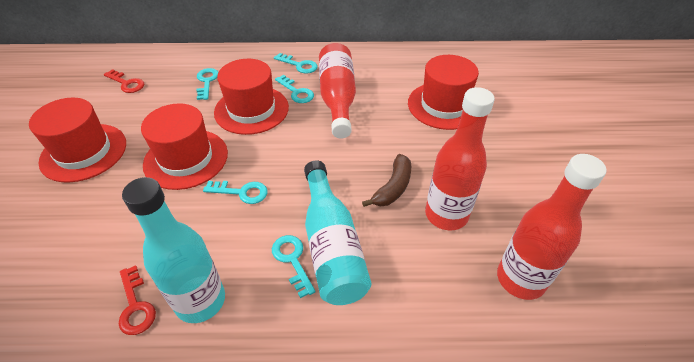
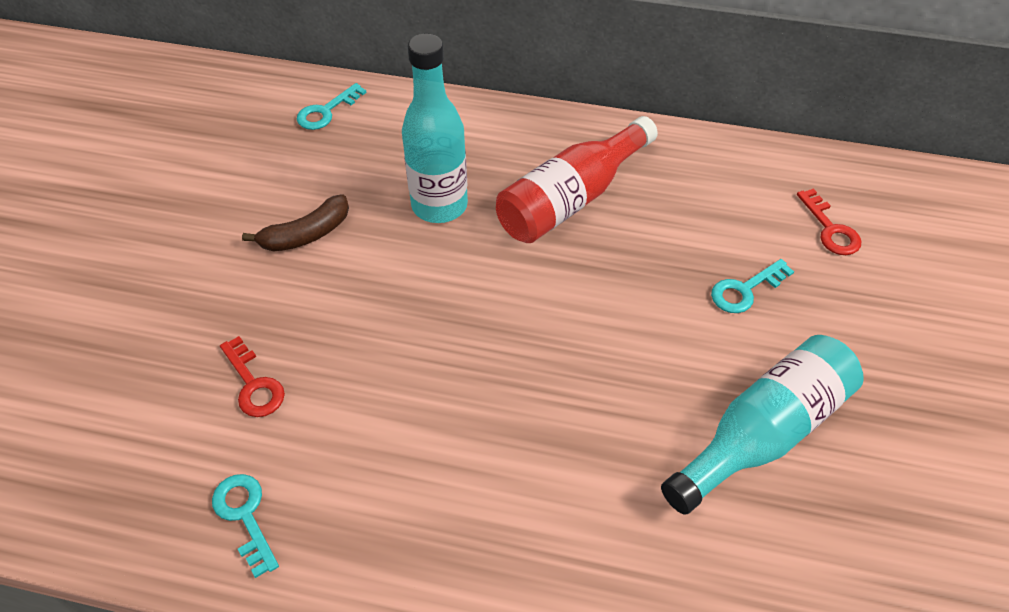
red bottle: 3 -> 1
red hat: 4 -> 0
turquoise key: 5 -> 3

